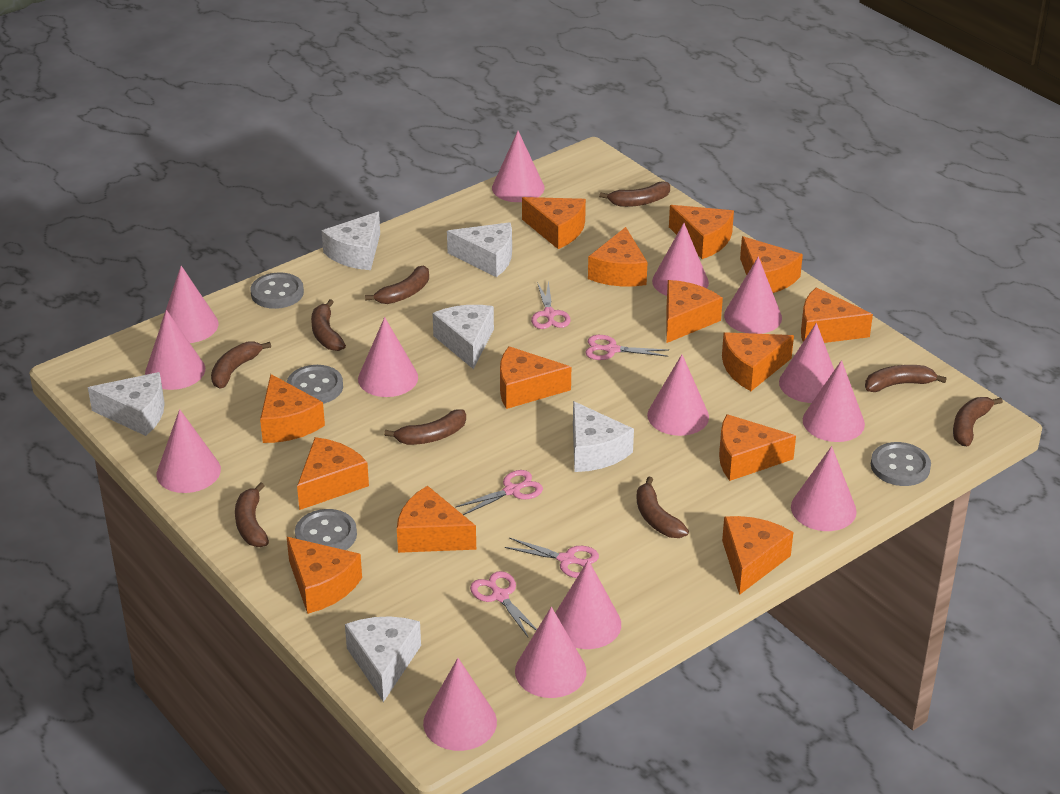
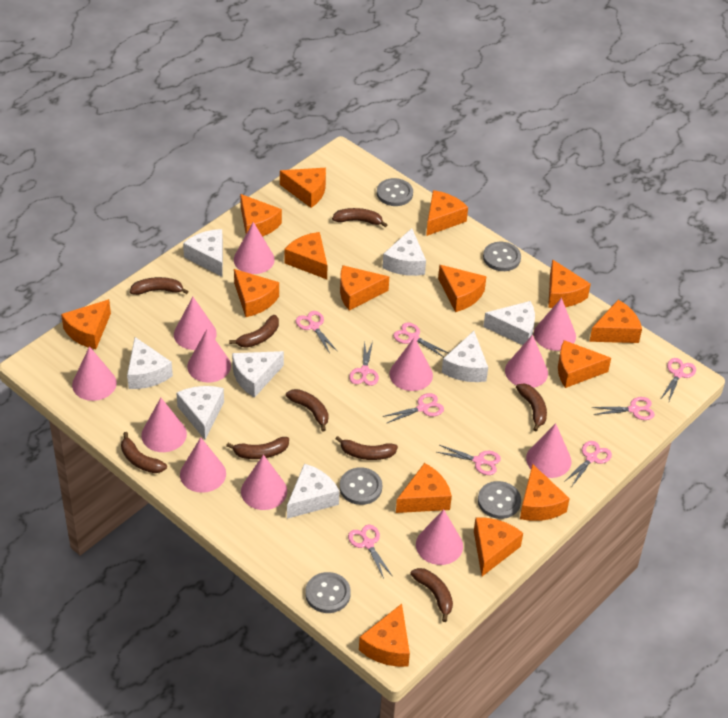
grey button: 4 -> 5
orange cheese: 14 -> 15
pink cone: 14 -> 12
pink scissors: 5 -> 9
white cheese: 6 -> 8

